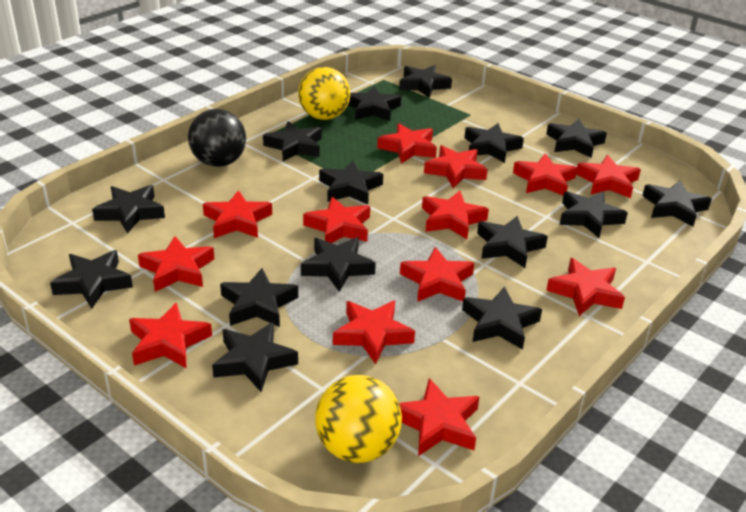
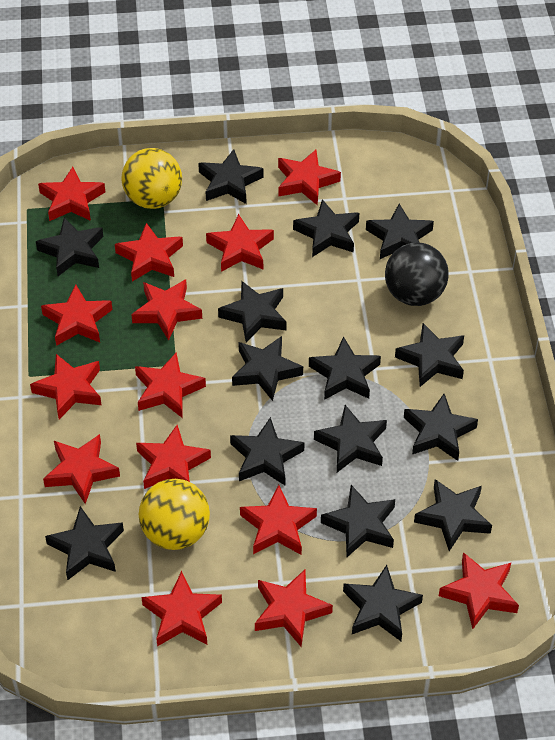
red star: 13 -> 14

